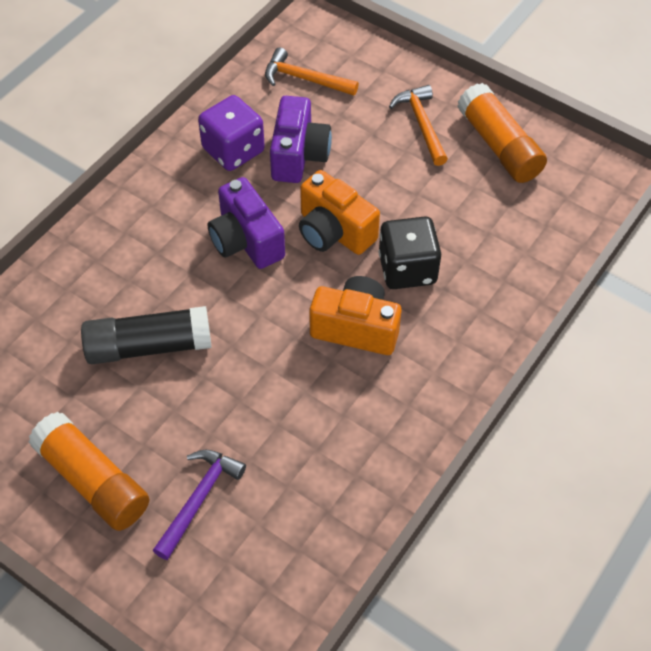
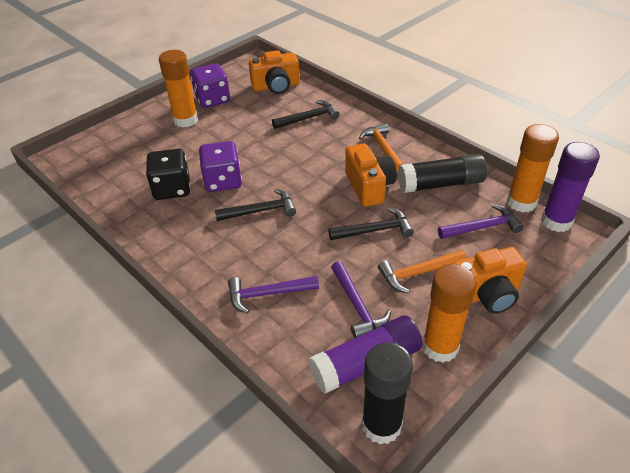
black glue stick: 1 -> 2
black hammer: 0 -> 3
orange camera: 2 -> 3
orange glue stick: 2 -> 3
purple camera: 2 -> 0
purple dice: 1 -> 2
purple glue stick: 0 -> 2
purple hammer: 1 -> 3

